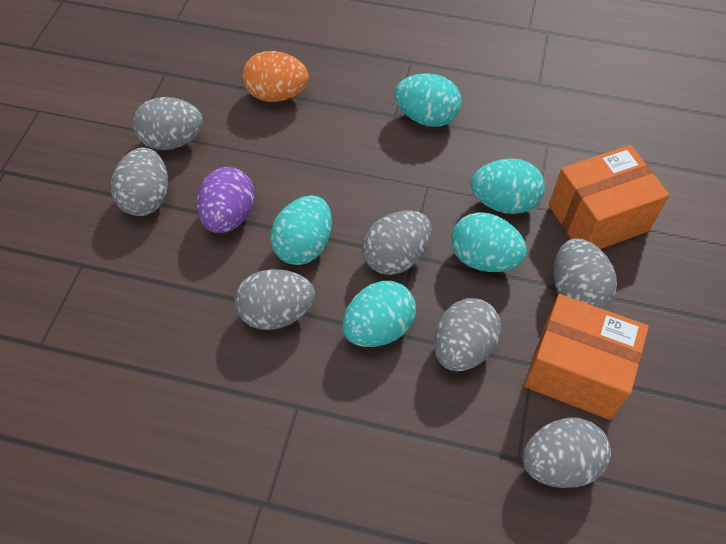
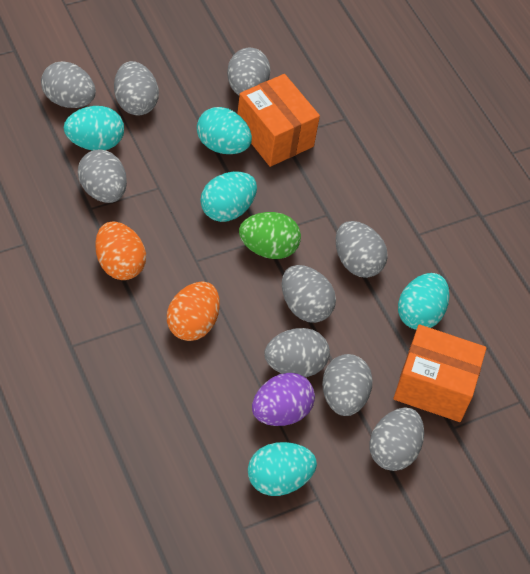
green egg: 0 -> 1
grey egg: 7 -> 9
orange egg: 1 -> 2

